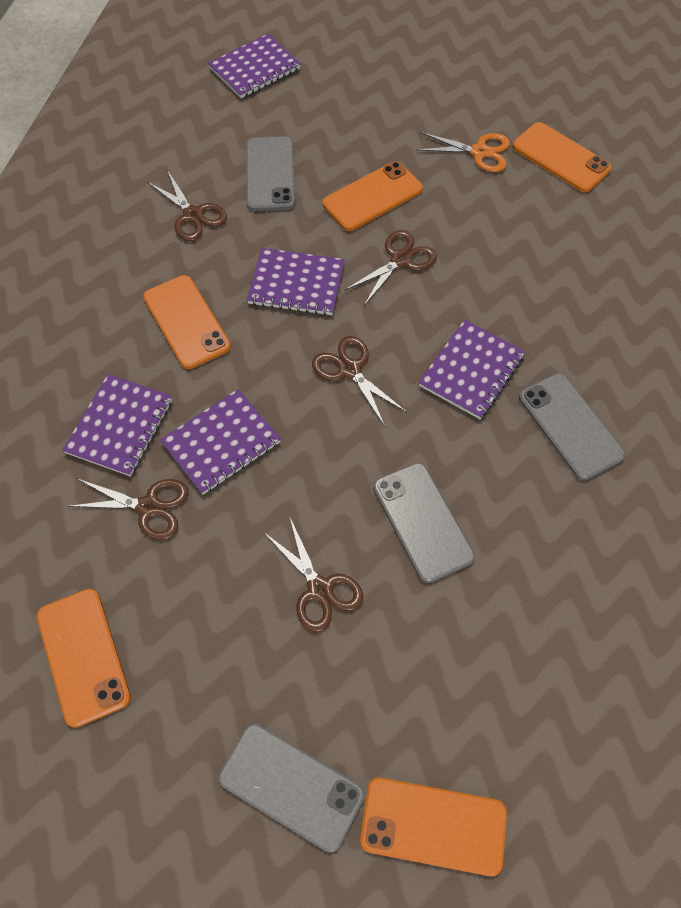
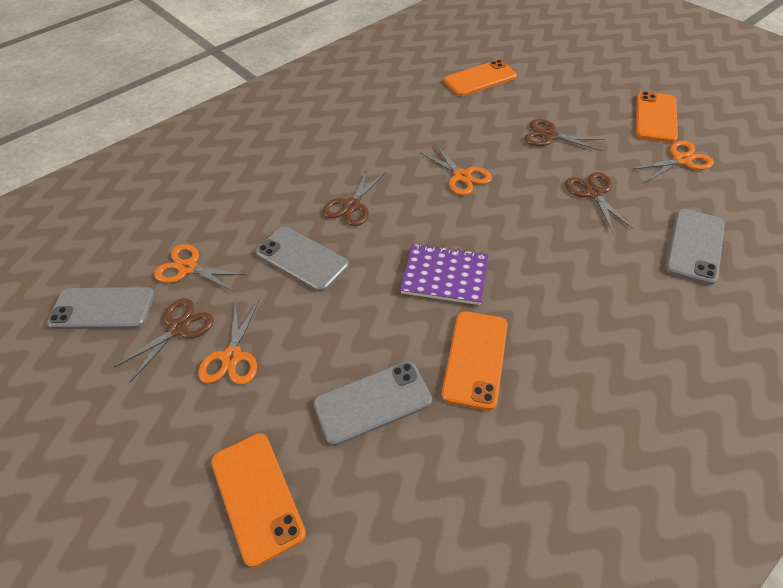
brown scissors: 5 -> 4
orange phone: 5 -> 4
orange scissors: 1 -> 4
purple notebook: 5 -> 1

